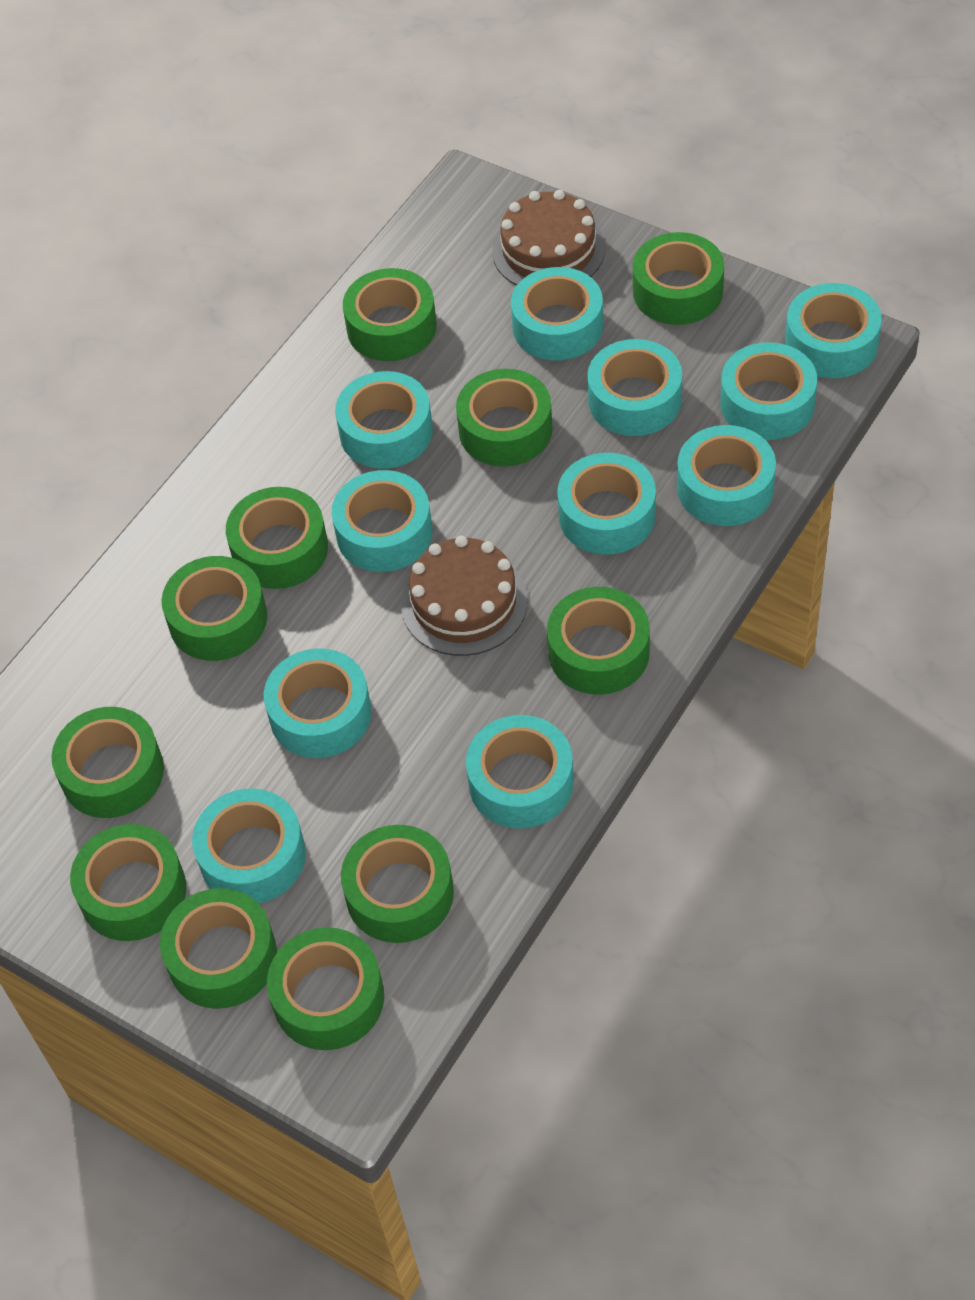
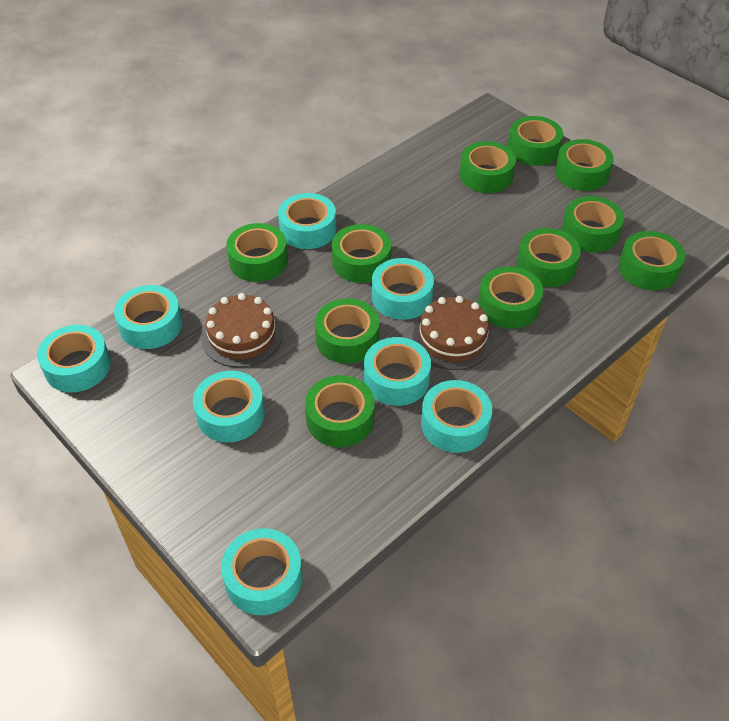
turquoise tape: 11 -> 8

